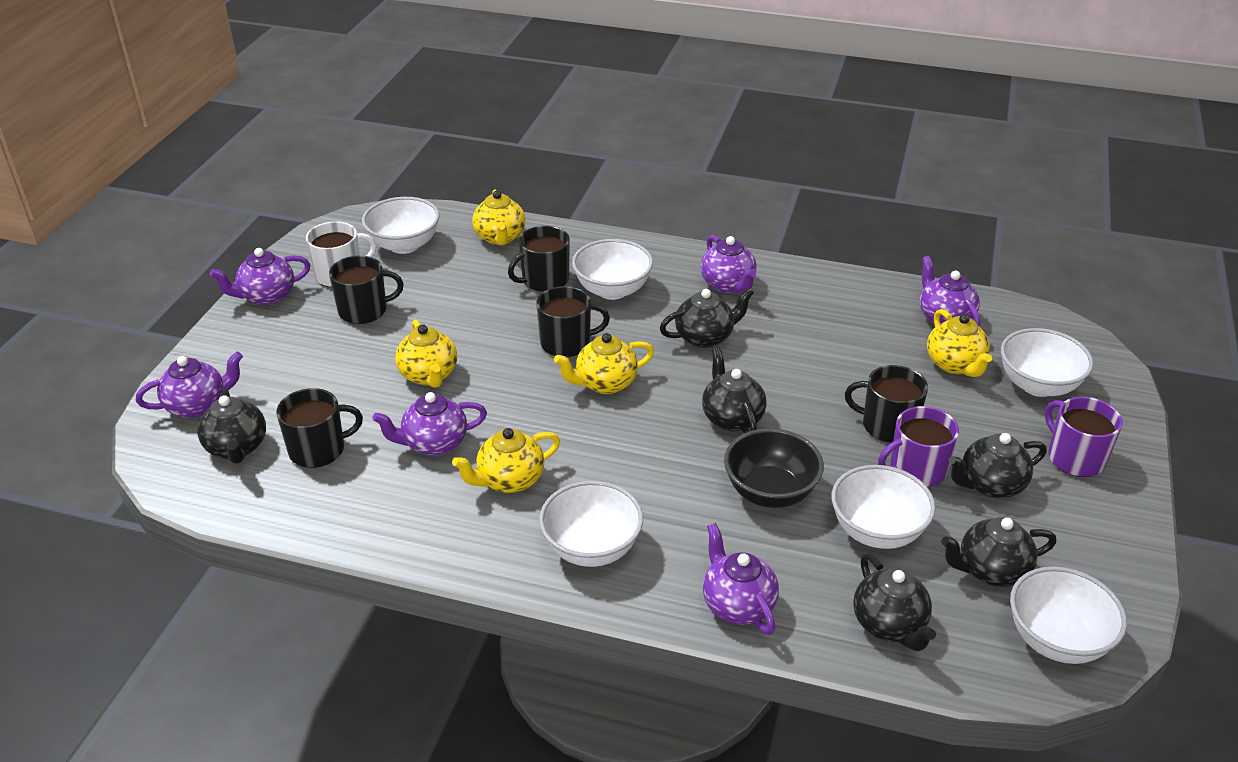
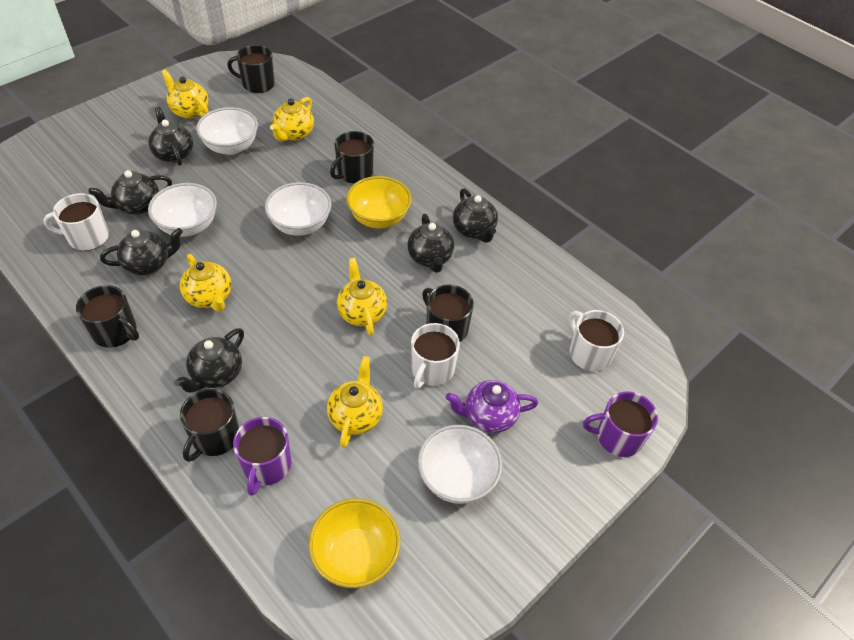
black bowl: 1 -> 0
purple teapot: 6 -> 1
white bowl: 6 -> 4
white mug: 1 -> 3
yellow bowl: 0 -> 2

